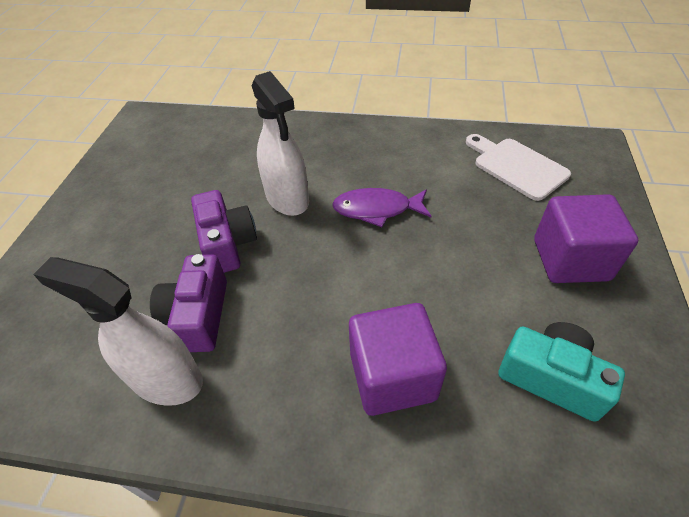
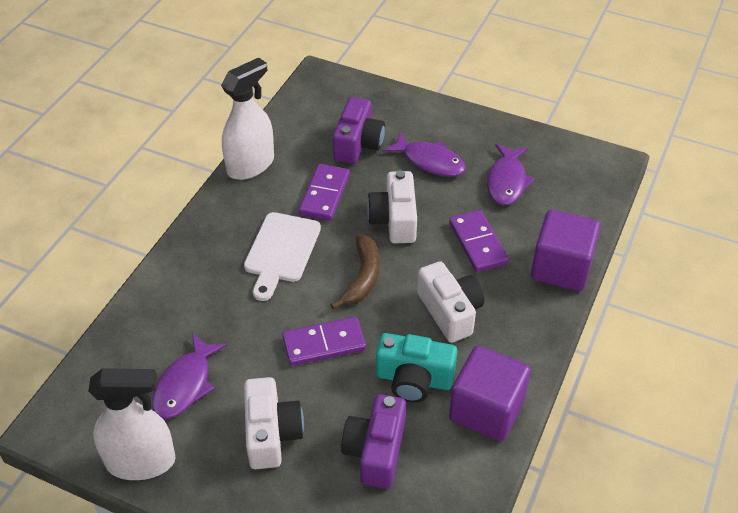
brown banana: 0 -> 1
purple domino: 0 -> 3
purple fish: 1 -> 3
white camera: 0 -> 3

